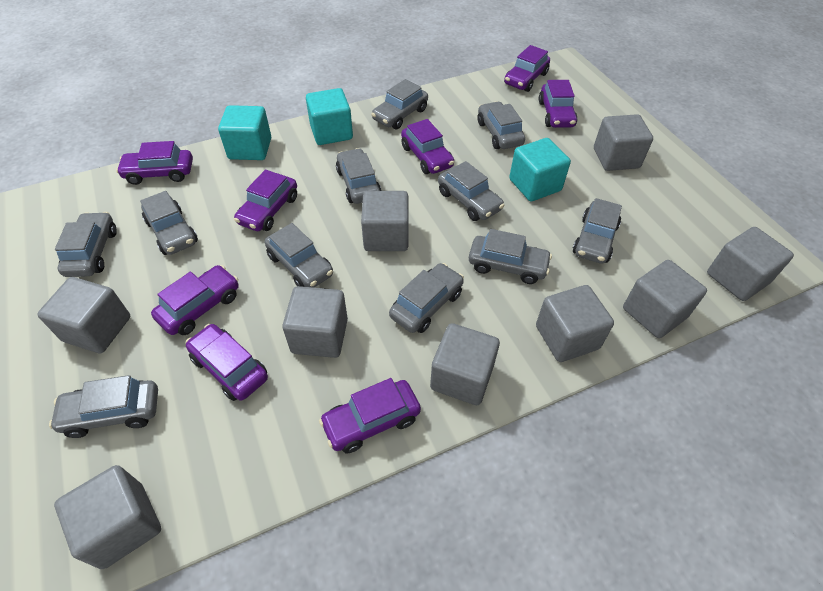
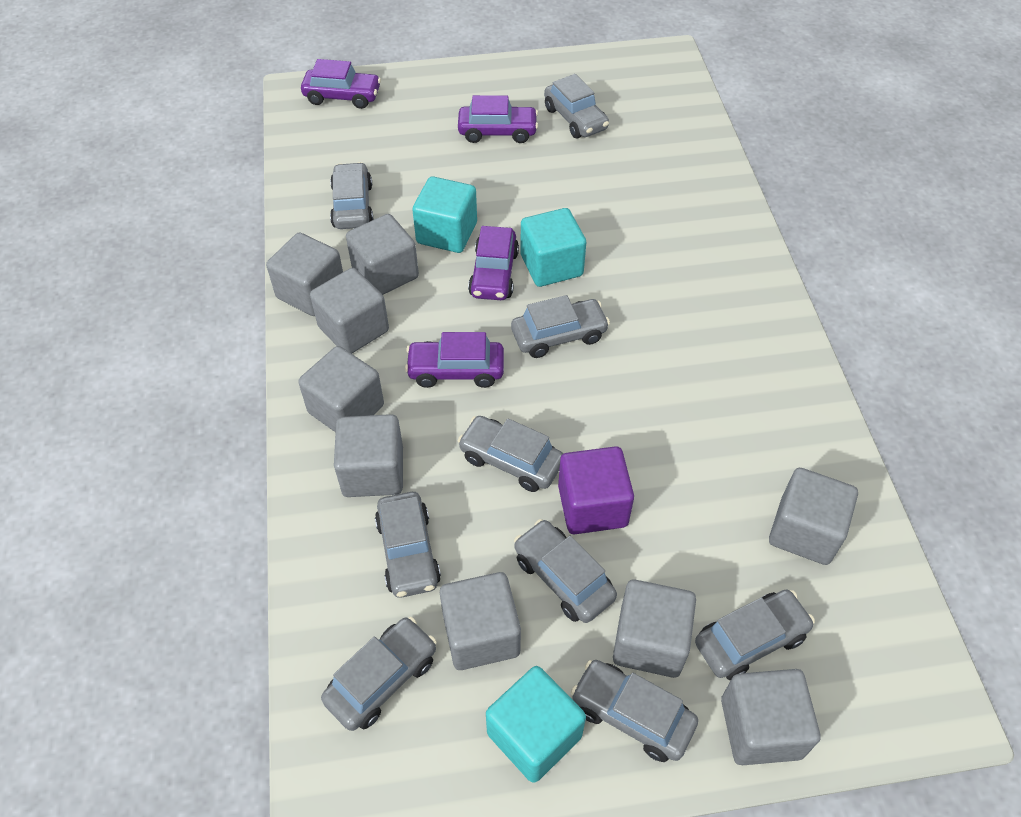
grey car: 11 -> 9
purple car: 8 -> 4
purple cube: 0 -> 1

